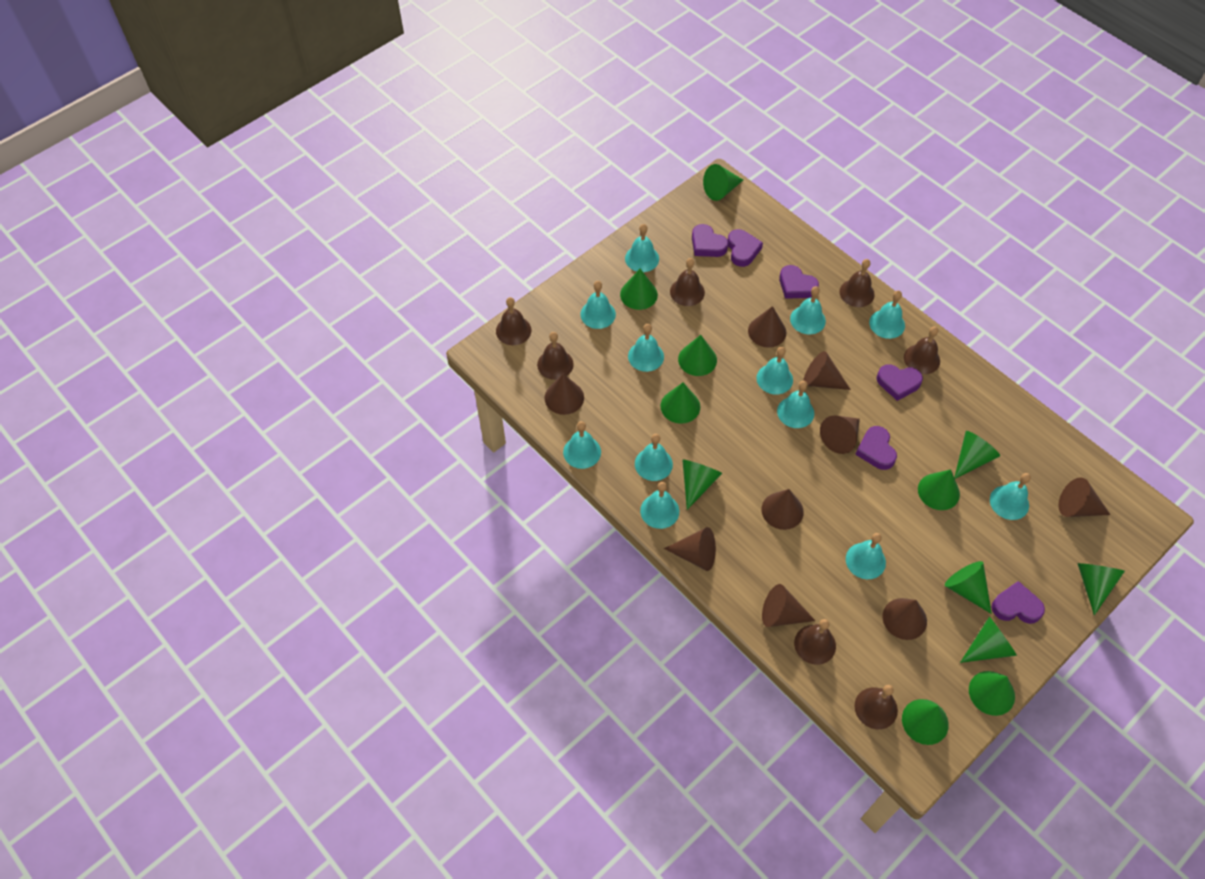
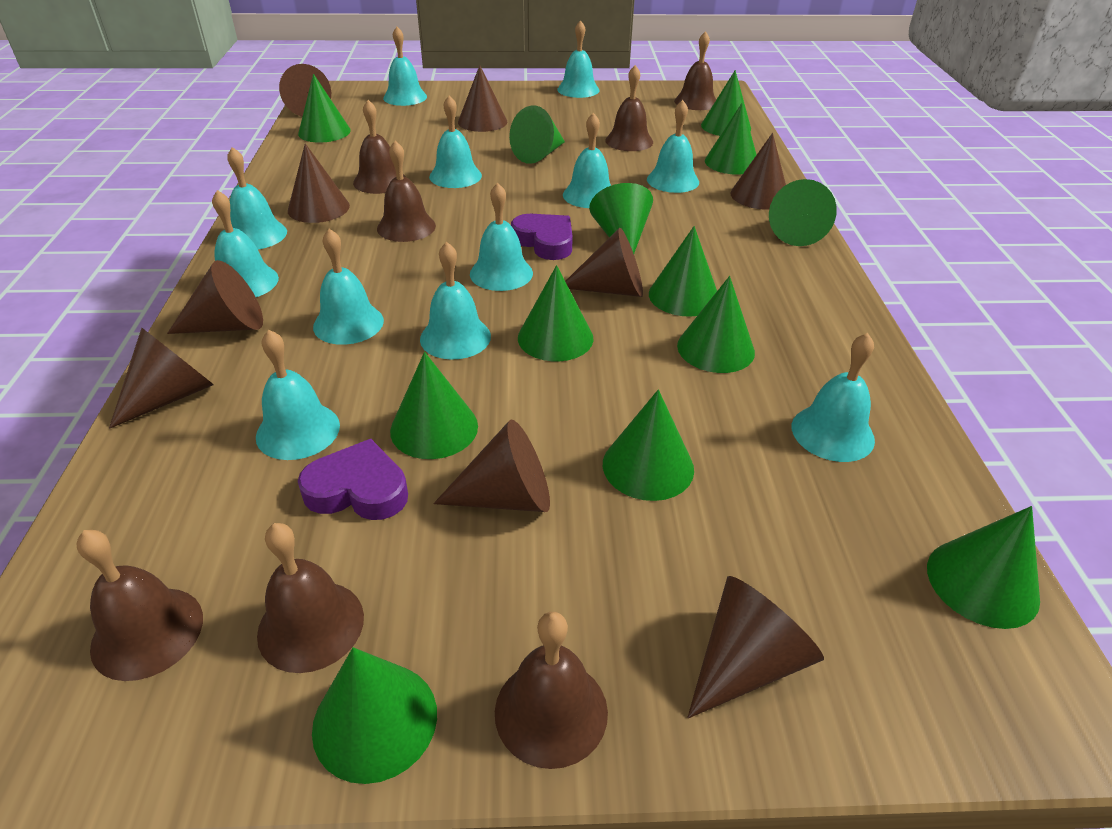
green cone: 12 -> 13
purple heart: 6 -> 2

